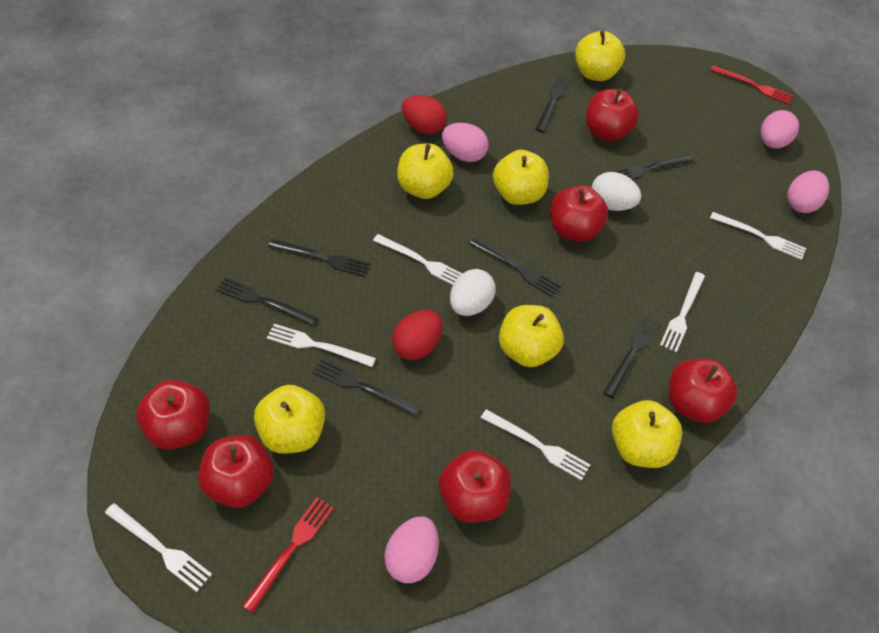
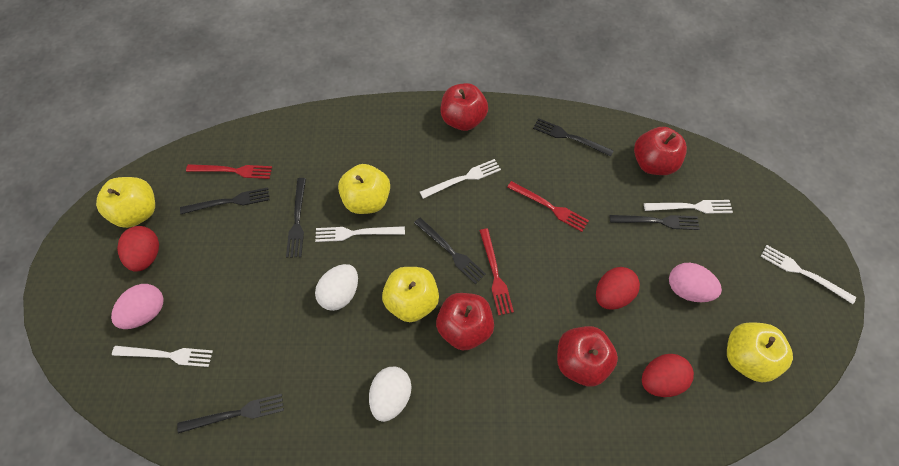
black fork: 7 -> 6
pink egg: 4 -> 2
red apple: 6 -> 4
red egg: 2 -> 3
red fork: 2 -> 3
white fork: 6 -> 5
yellow apple: 6 -> 4

